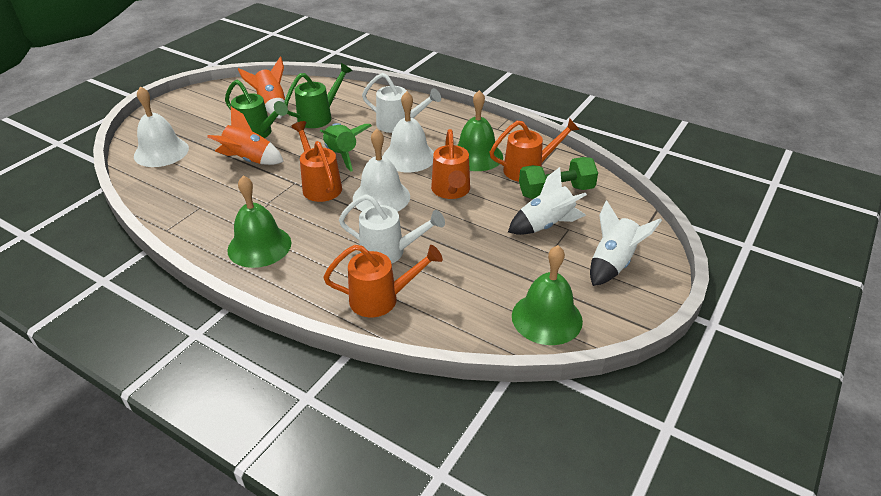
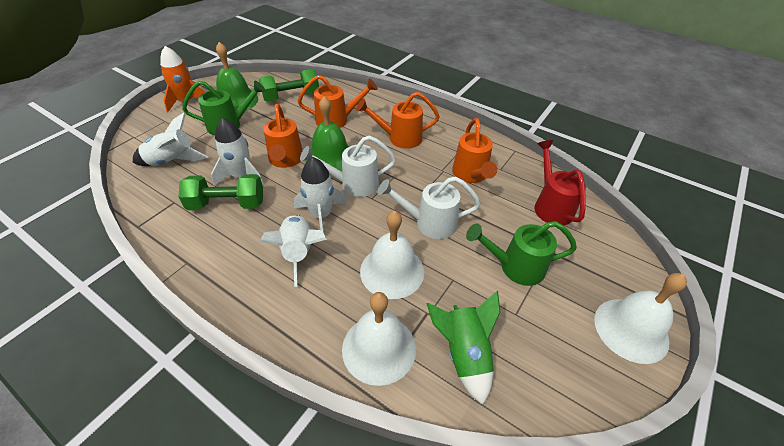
green bell: 3 -> 2
green dumbbell: 1 -> 2
orange rocket: 2 -> 1
red watering can: 0 -> 1
white rocket: 2 -> 4

